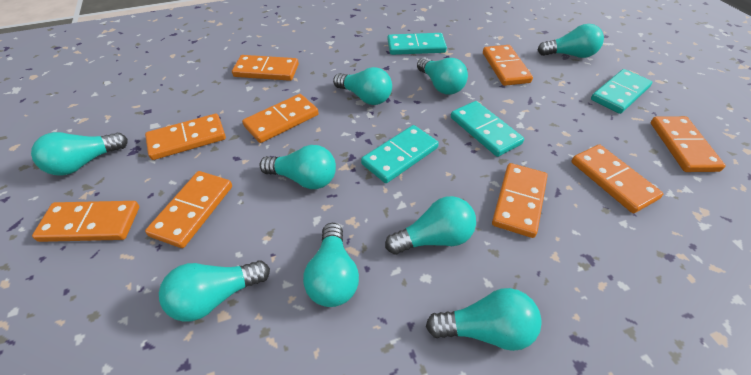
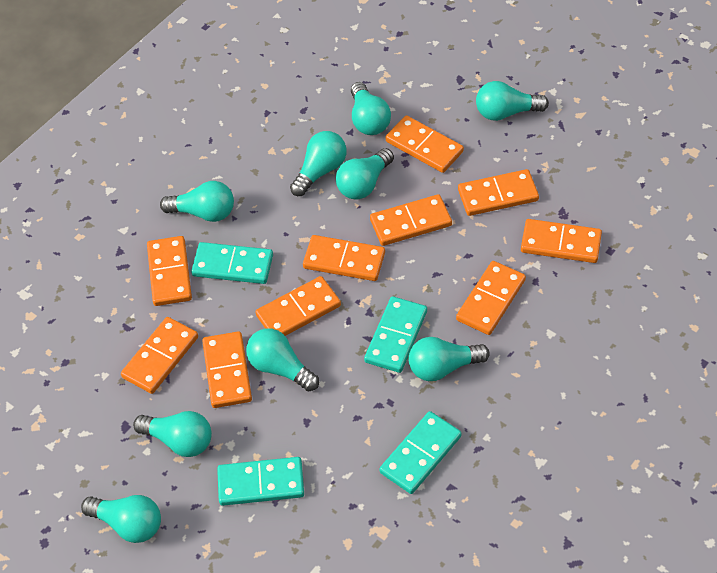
orange domino: 9 -> 10

